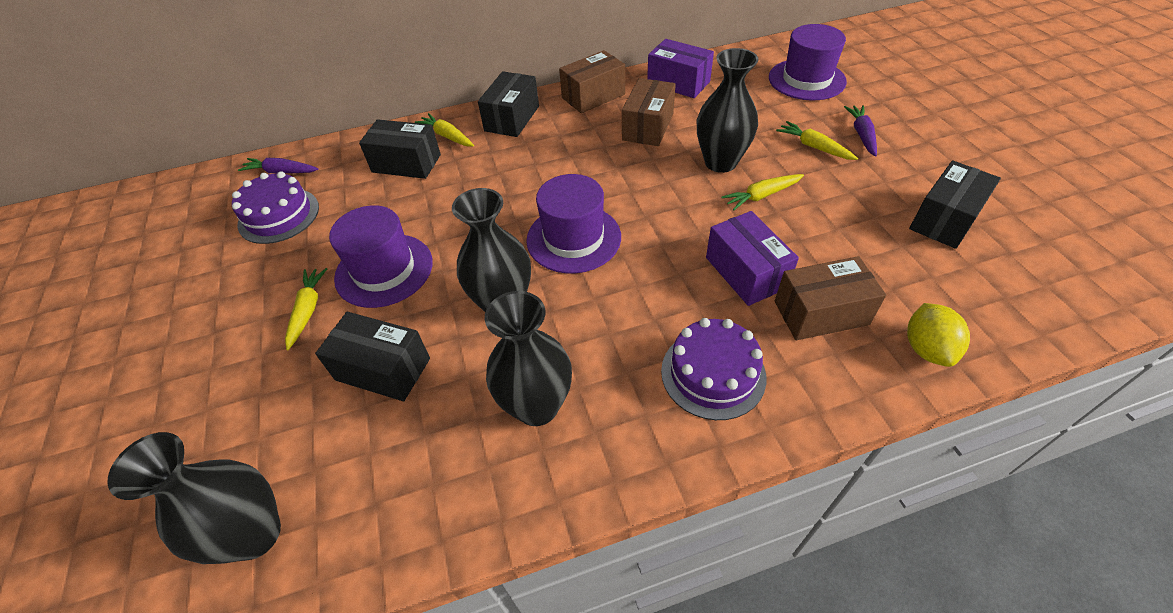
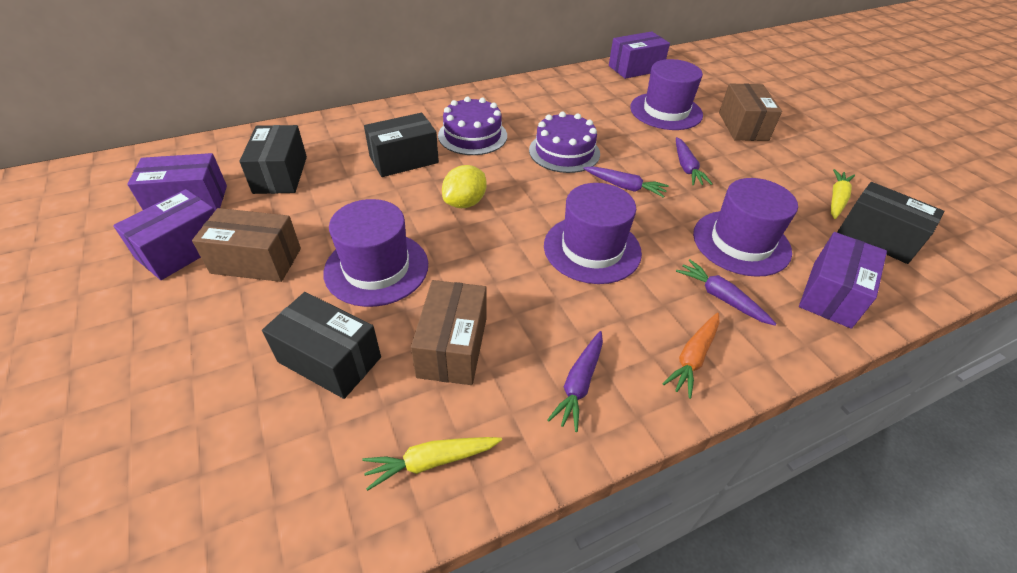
black vase: 4 -> 0
orange carrot: 0 -> 1
purple box: 2 -> 4
purple carrot: 2 -> 4
purple hat: 3 -> 4
yellow carrot: 4 -> 2

